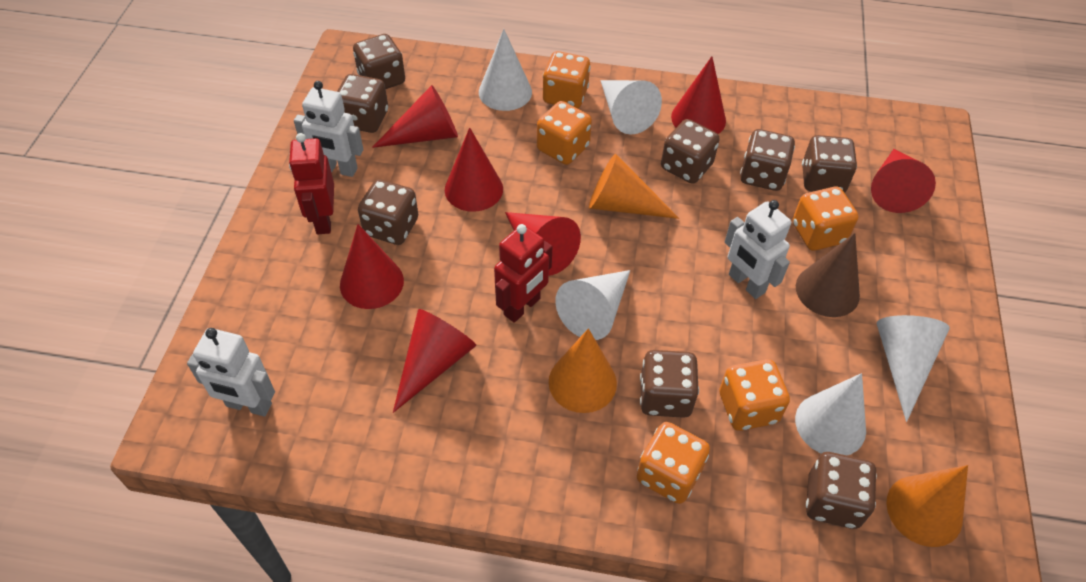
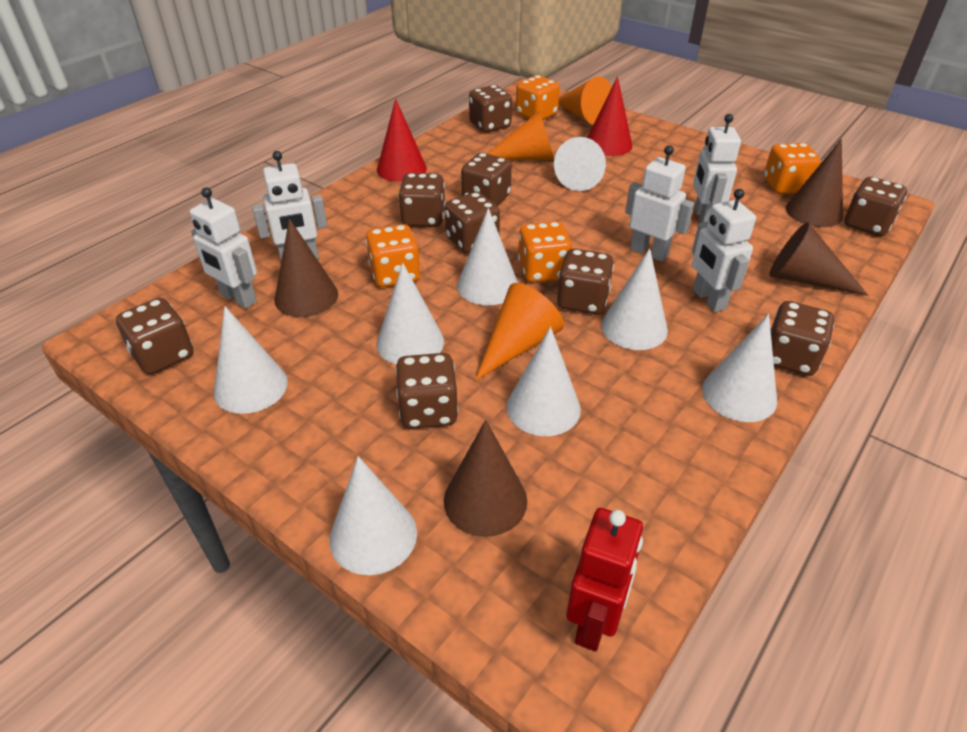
brown cone: 1 -> 4
brown dice: 8 -> 9
orange dice: 5 -> 4
red cone: 7 -> 2
red robot: 2 -> 1
white cone: 5 -> 8
white robot: 3 -> 5

